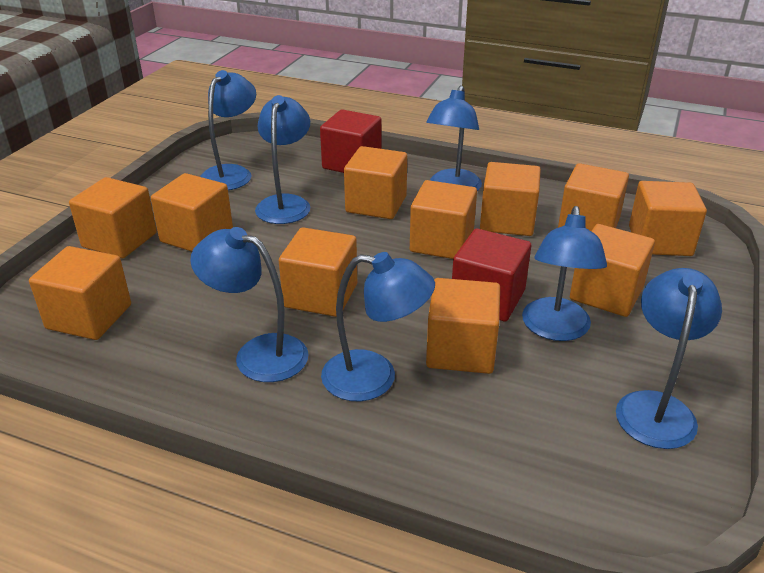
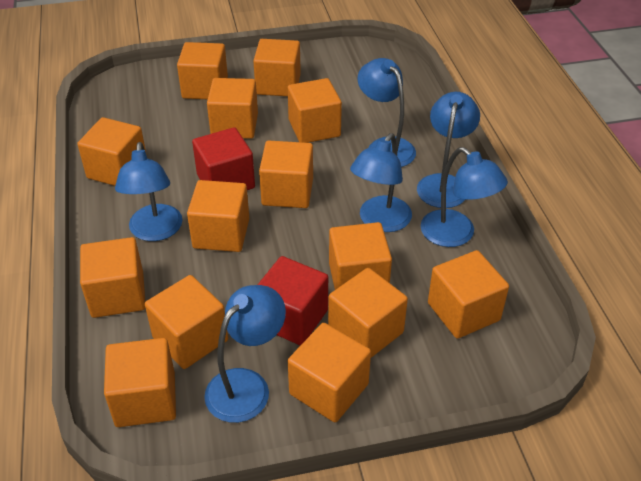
blue lamp: 7 -> 6
orange cube: 11 -> 14

